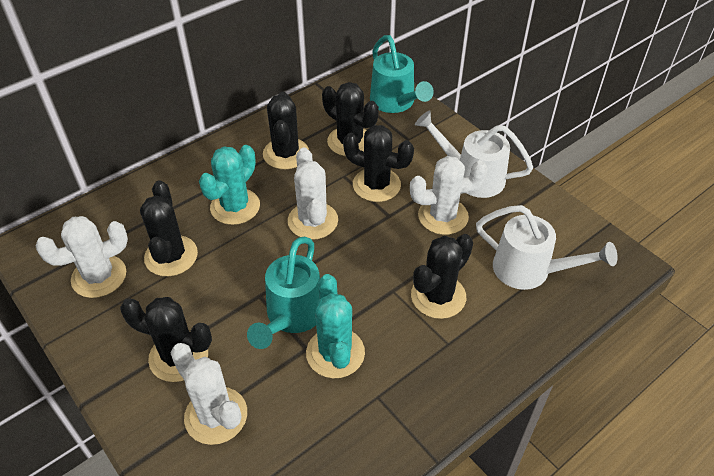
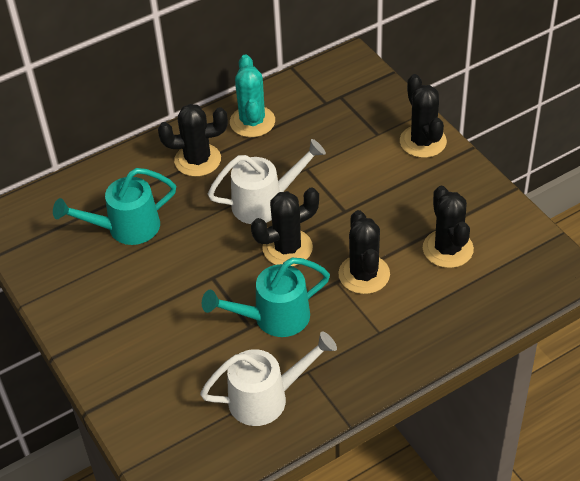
black cactus: 6 -> 5
turquoise cactus: 2 -> 1
white cactus: 4 -> 0

